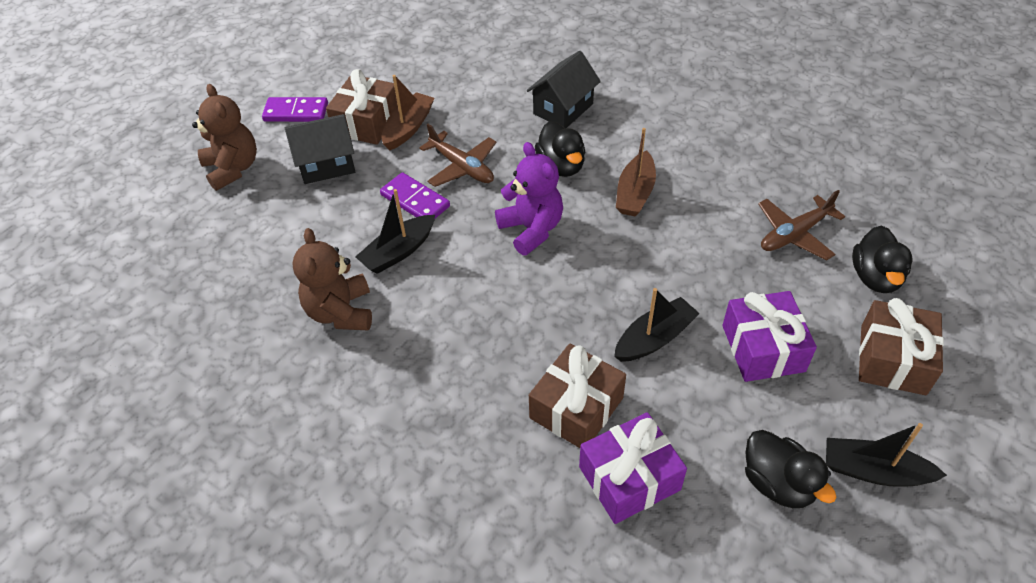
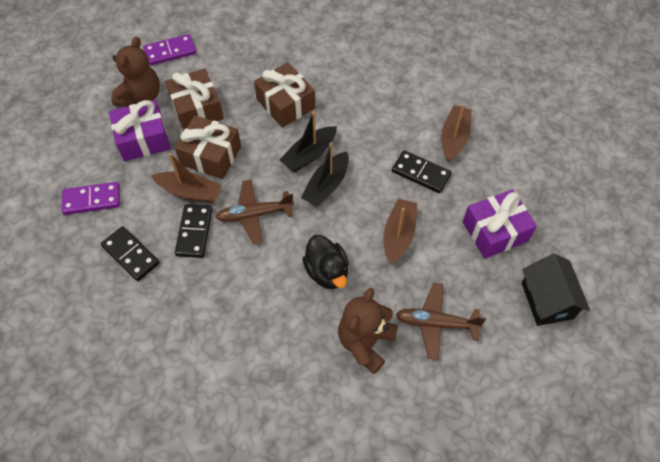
black boat: 3 -> 2
black domino: 0 -> 3
black duck: 3 -> 1
black house: 2 -> 1
brown boat: 2 -> 3
purple teddy bear: 1 -> 0

